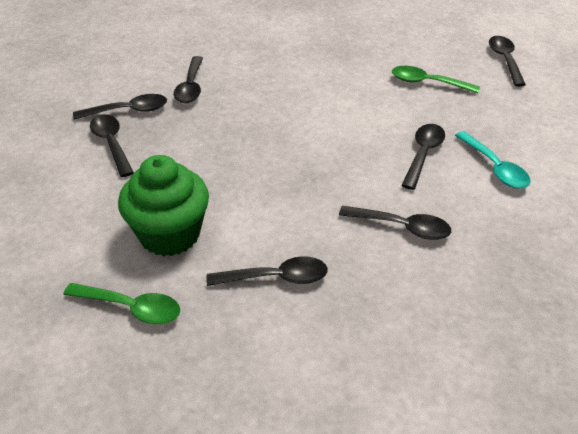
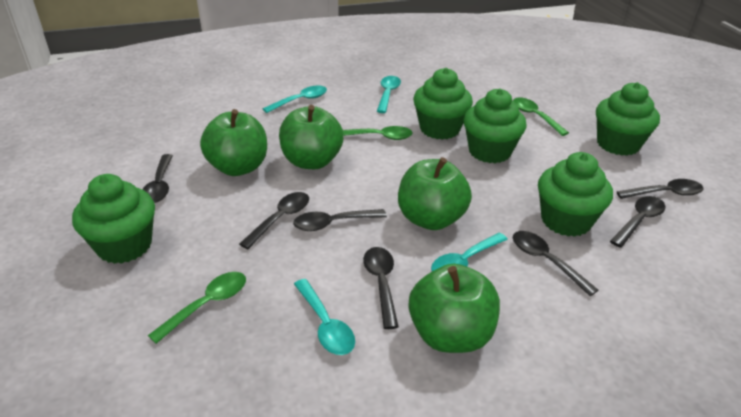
green apple: 0 -> 4
green cupcake: 1 -> 5
green spoon: 2 -> 3
turquoise spoon: 1 -> 4

